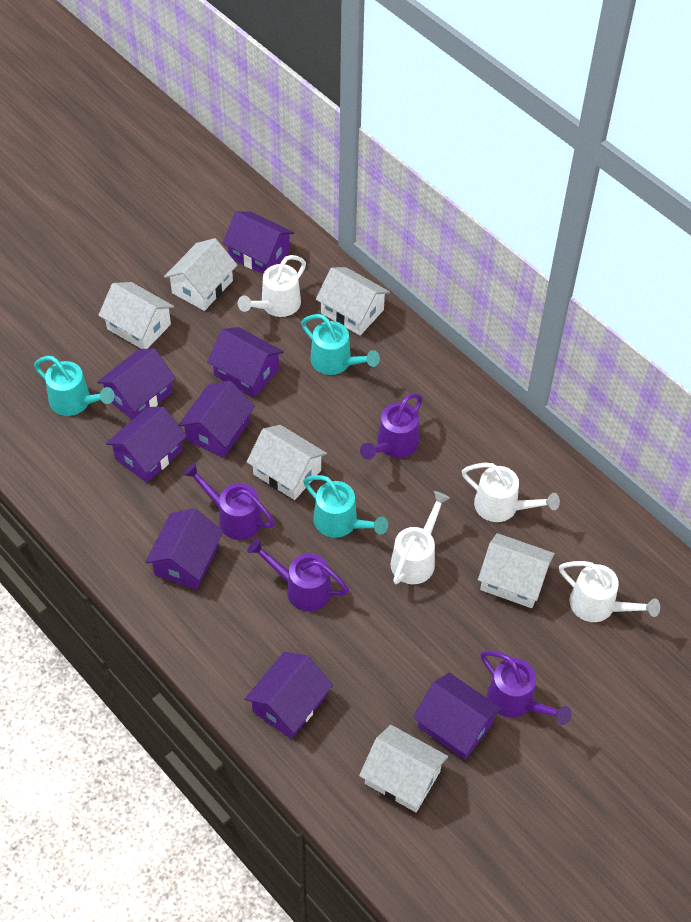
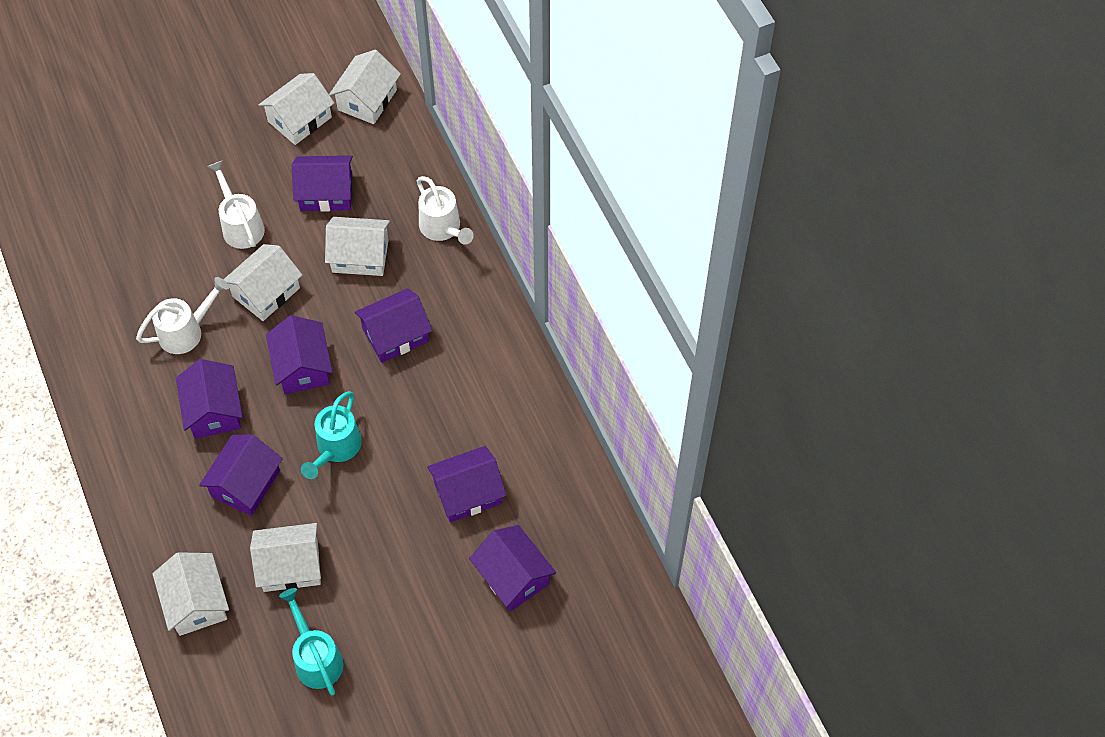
purple house: 8 -> 7
purple watering can: 4 -> 0
turquoise watering can: 3 -> 2
white watering can: 4 -> 3

